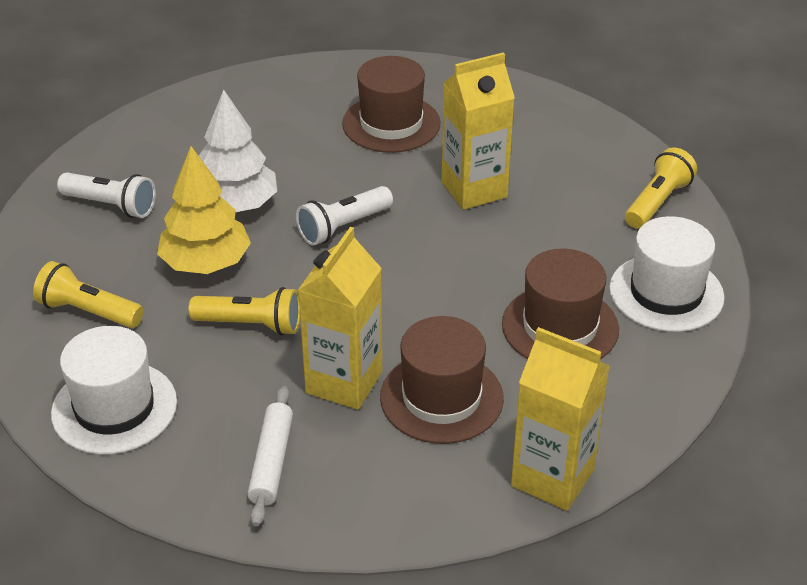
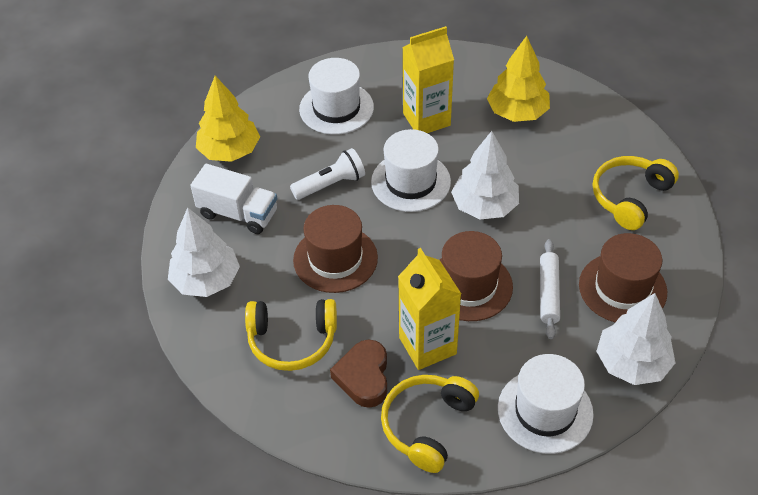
brown heart: 0 -> 1
white flashlight: 2 -> 1
white hat: 2 -> 3
white tree: 1 -> 3
white truck: 0 -> 1
yellow carton: 3 -> 2
yellow flashlight: 3 -> 0
yellow headphones: 0 -> 3
yellow tree: 1 -> 2

